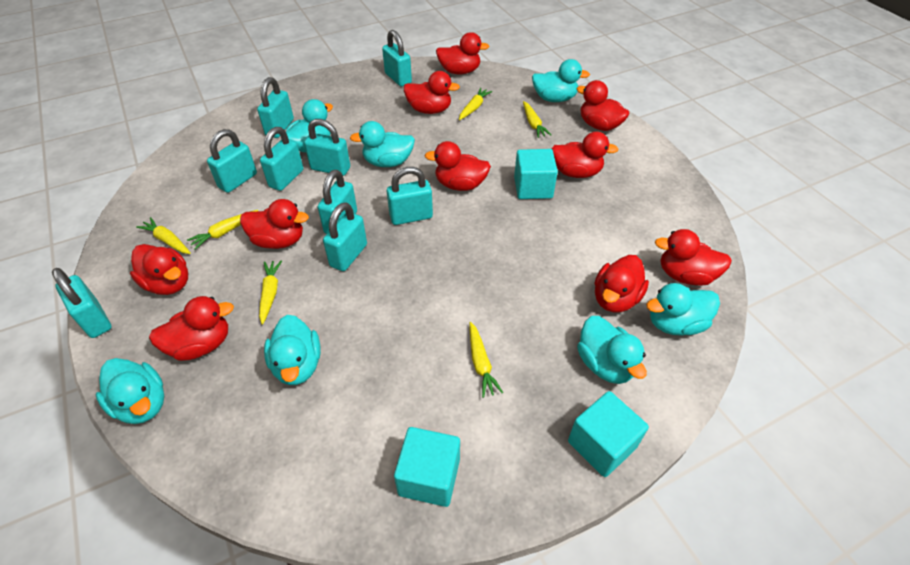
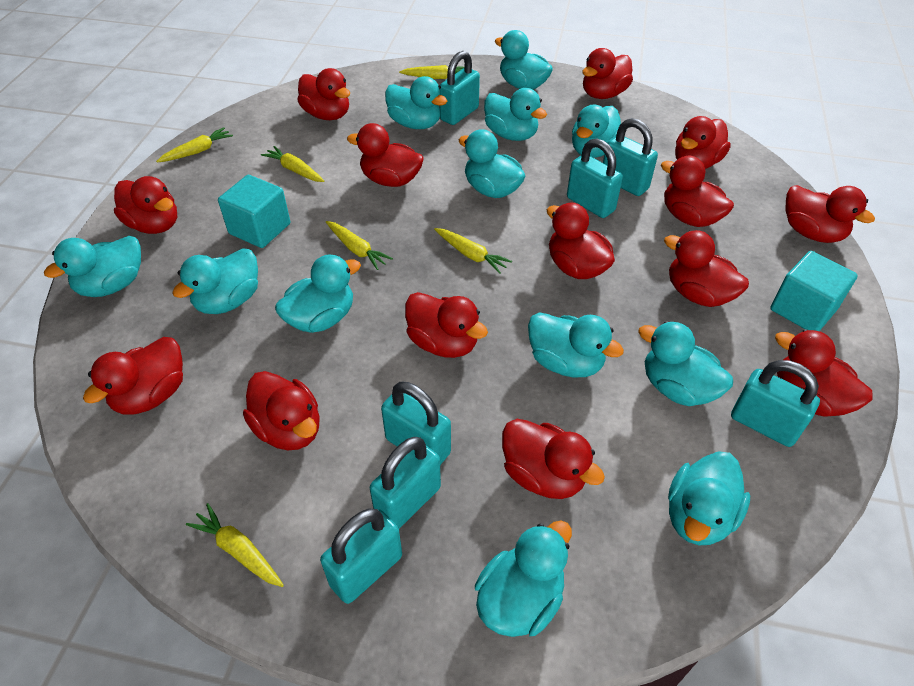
red duck: 10 -> 14
turquoise cube: 3 -> 2
turquoise duck: 7 -> 12
turquoise padlock: 9 -> 7

